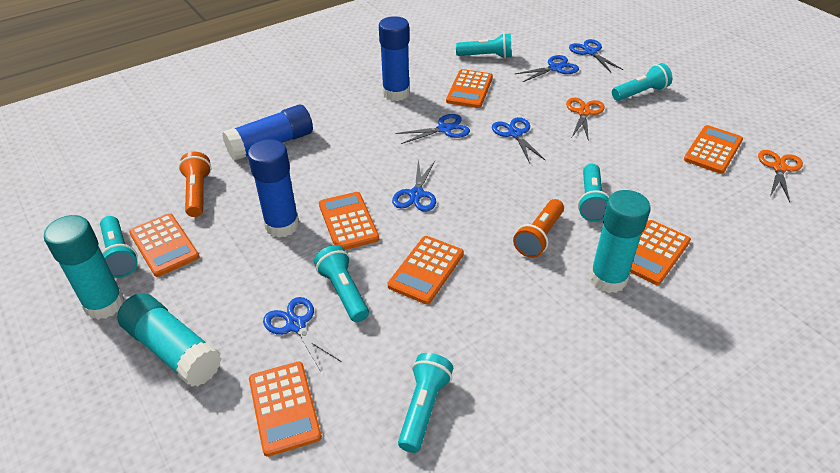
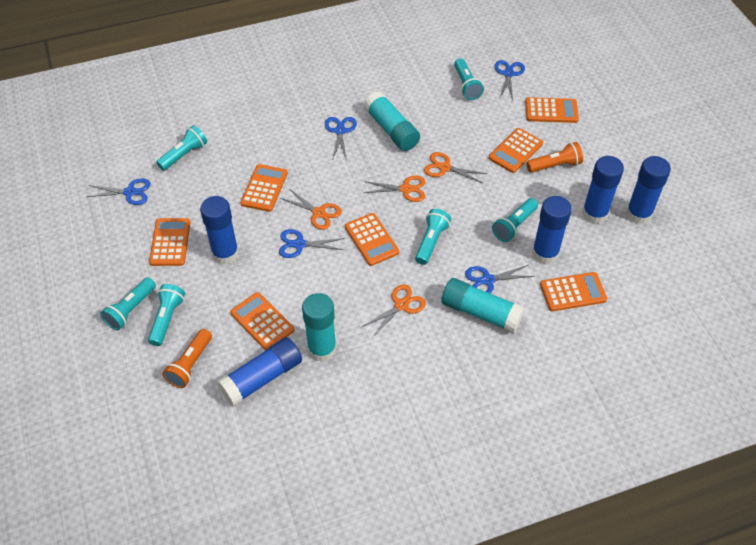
blue glue stick: 3 -> 5
blue scissors: 6 -> 5
orange scissors: 2 -> 4

